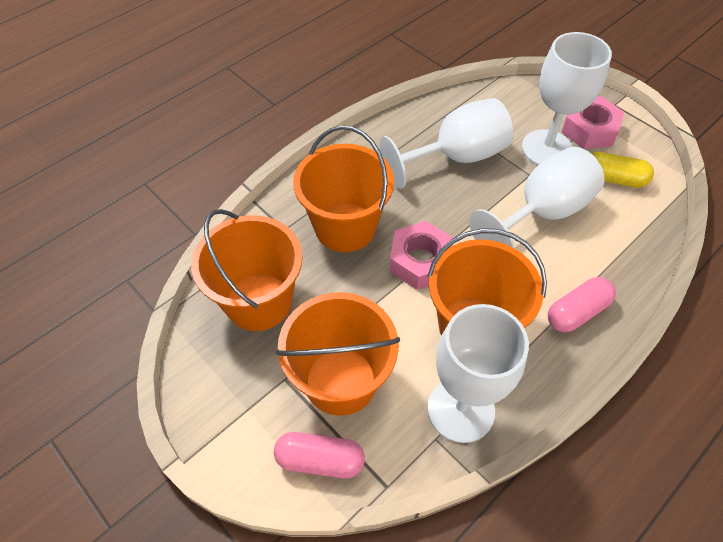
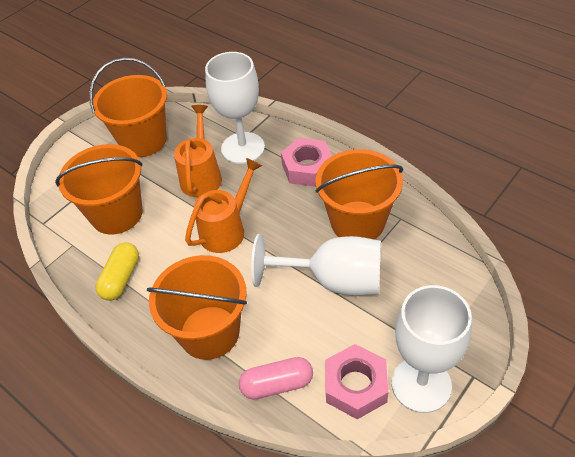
orange watering can: 0 -> 2
pink capsule: 2 -> 1
white goblet: 4 -> 3

